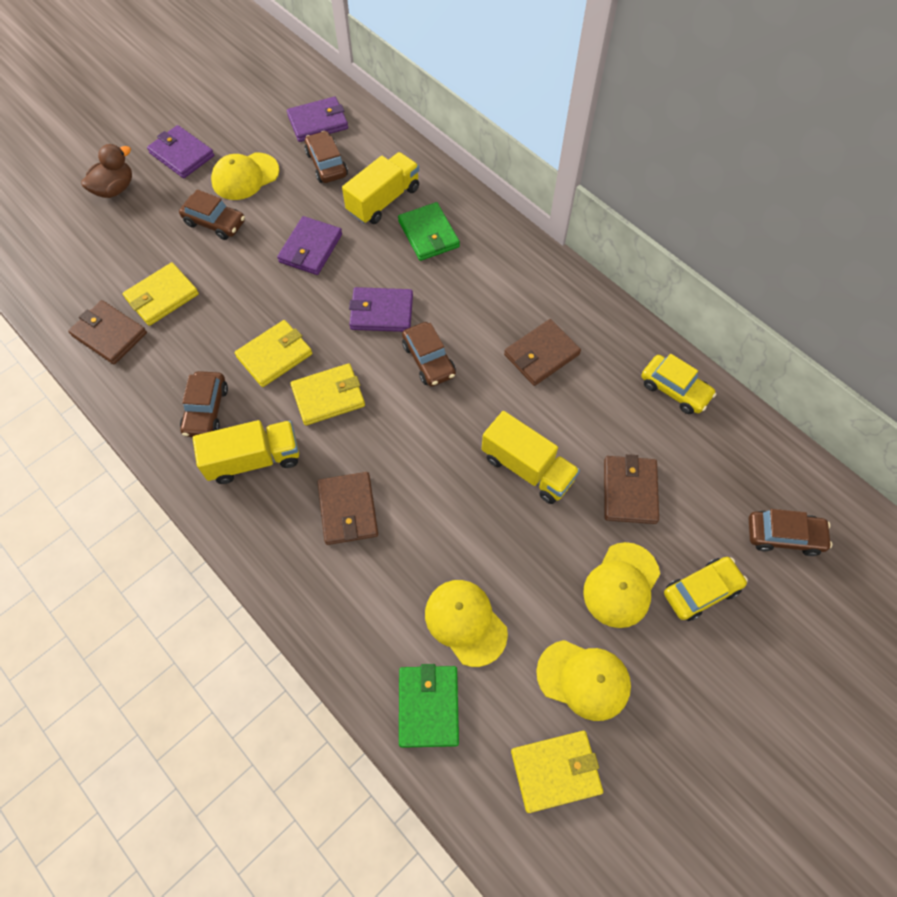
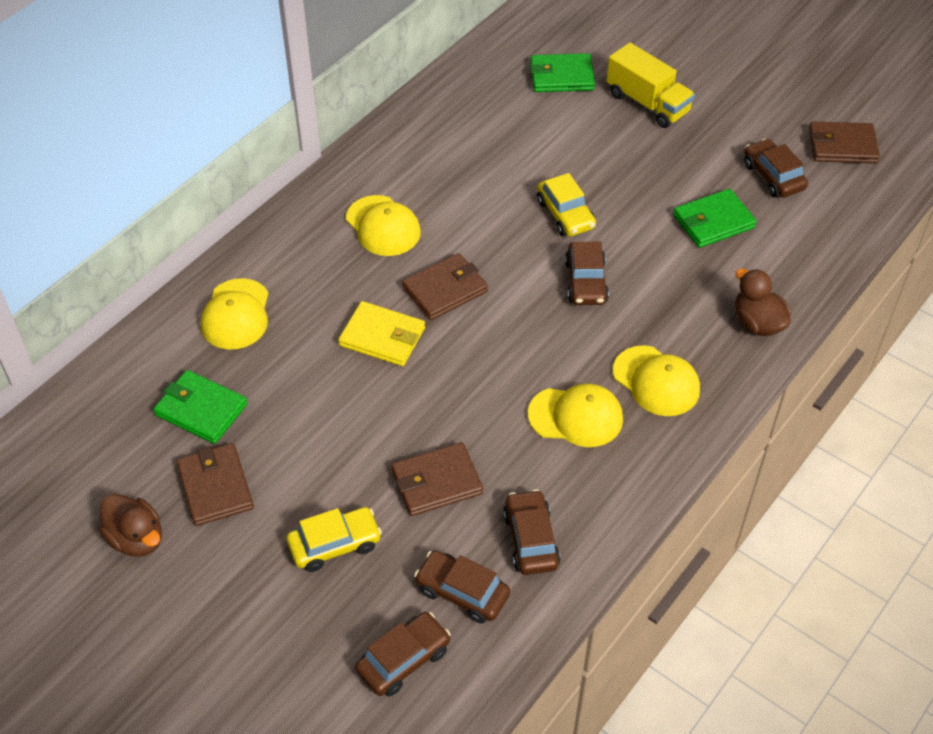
brown duck: 1 -> 2
green wallet: 2 -> 3
purple wallet: 4 -> 0
yellow truck: 3 -> 1
yellow wallet: 4 -> 1

